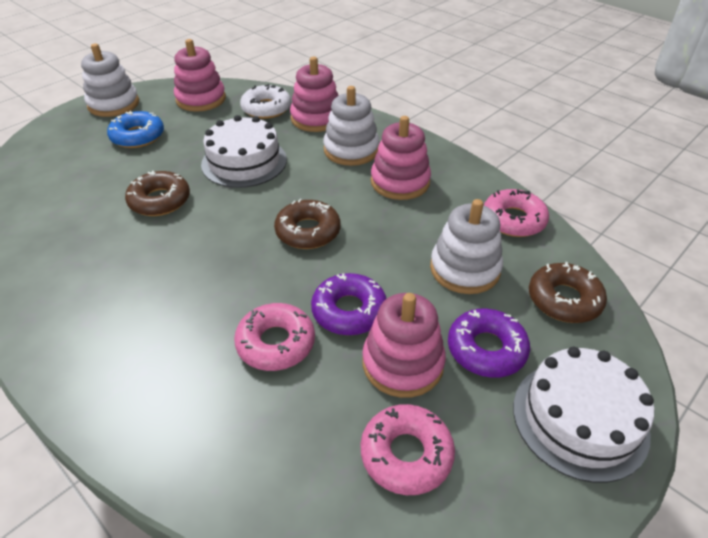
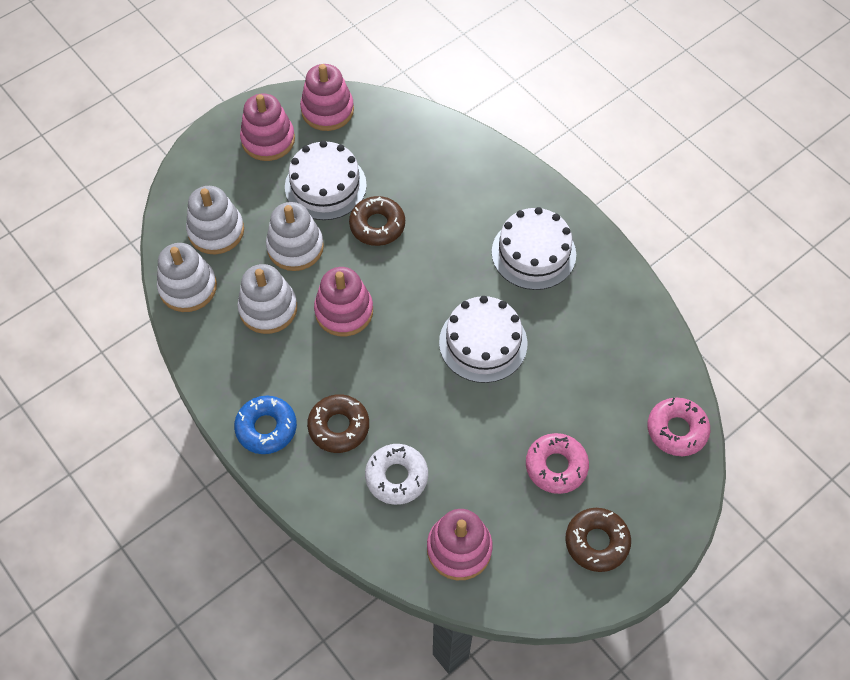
pink donut: 3 -> 2
purple donut: 2 -> 0
white cake: 2 -> 3
white stacking toy: 3 -> 4

